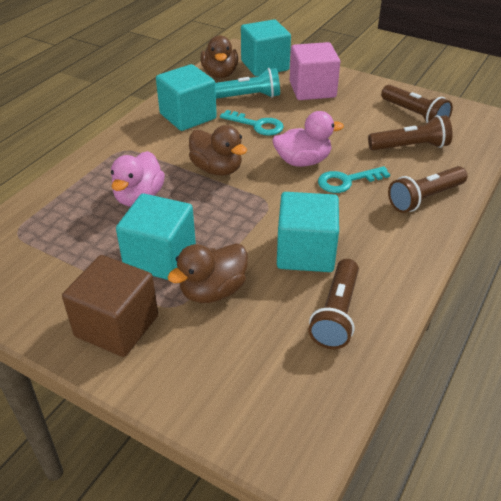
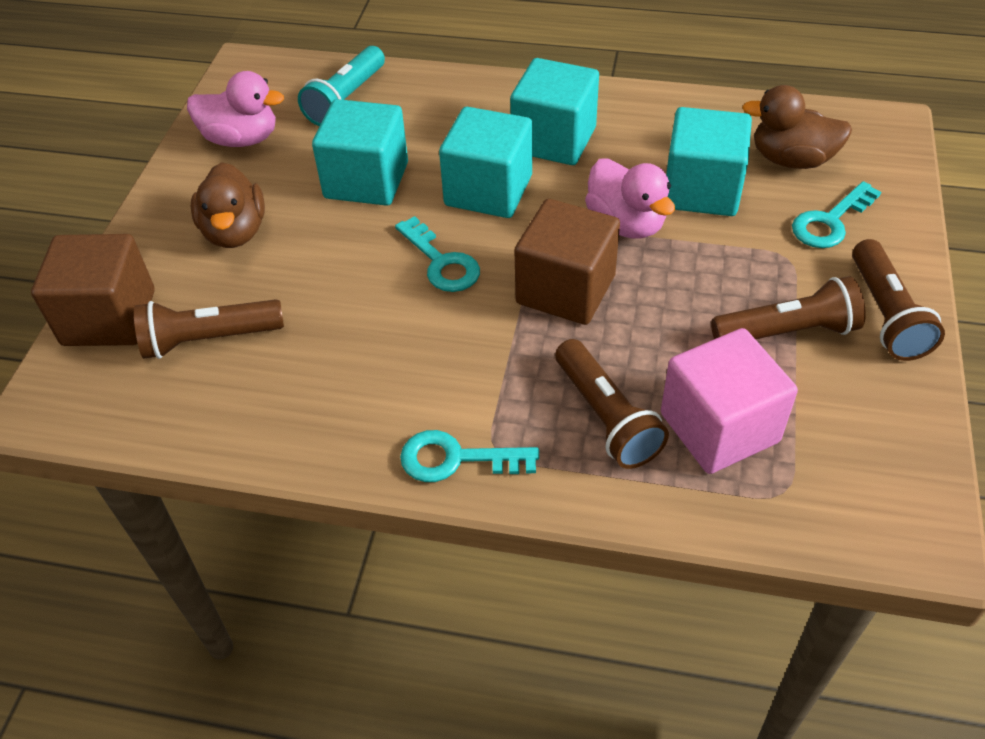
brown cube: 1 -> 2
brown duck: 3 -> 2
turquoise key: 2 -> 3

